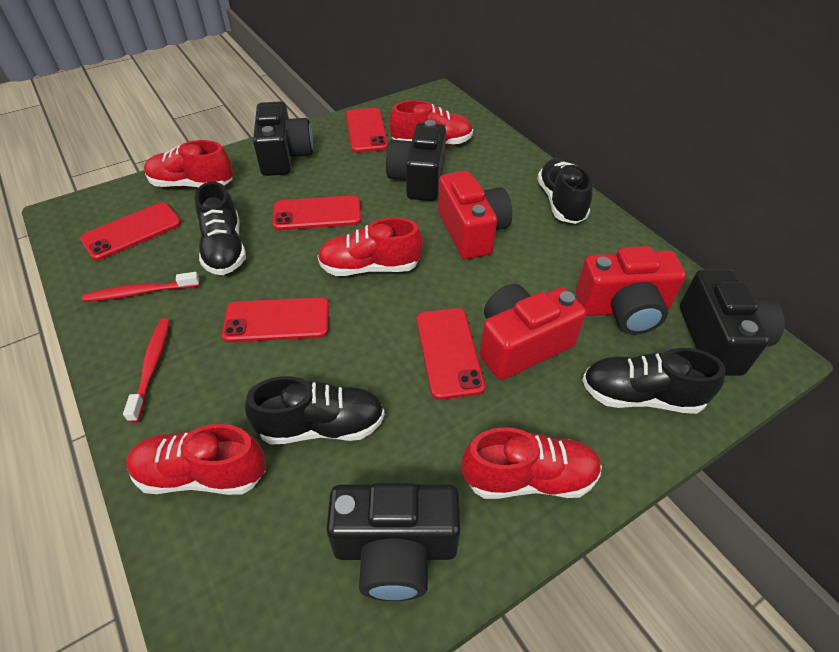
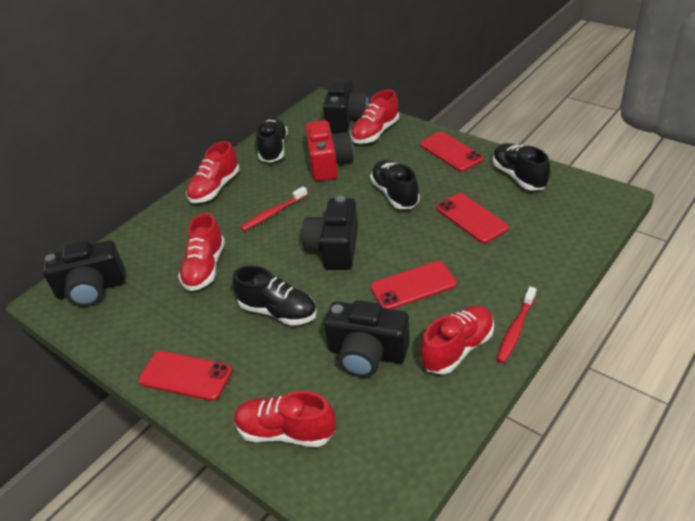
red camera: 3 -> 1
red phone: 5 -> 4

